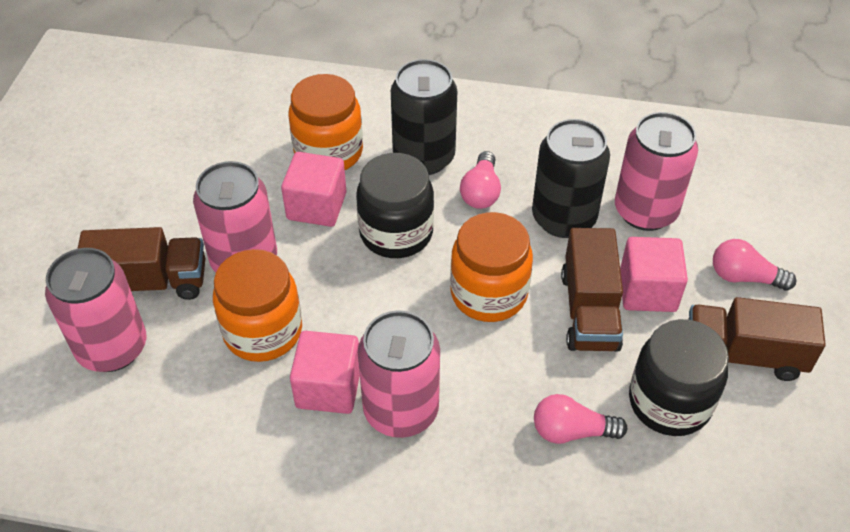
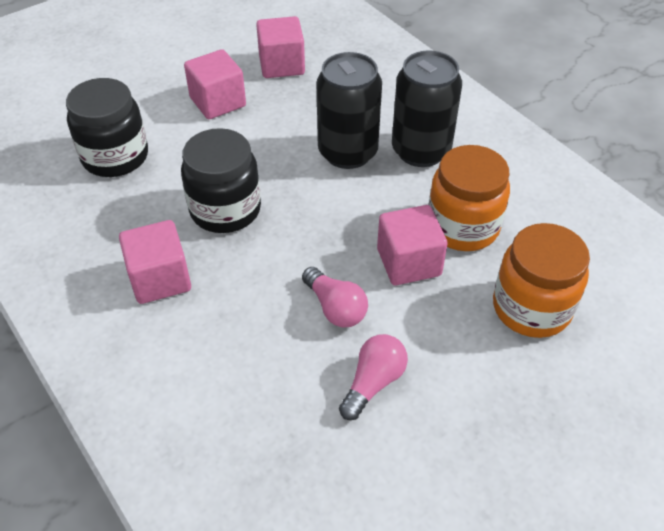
brown truck: 3 -> 0
orange jar: 3 -> 2
pink can: 4 -> 0
pink cube: 3 -> 4
pink light bulb: 3 -> 2

